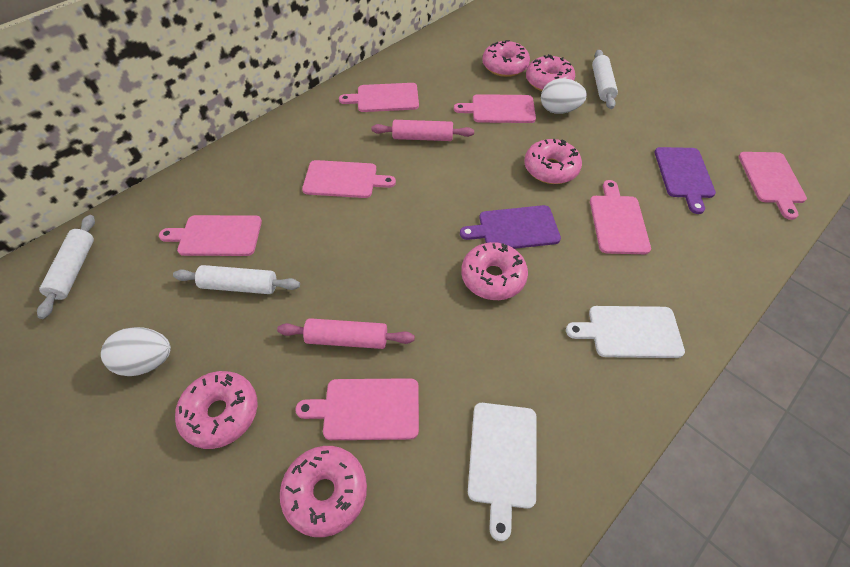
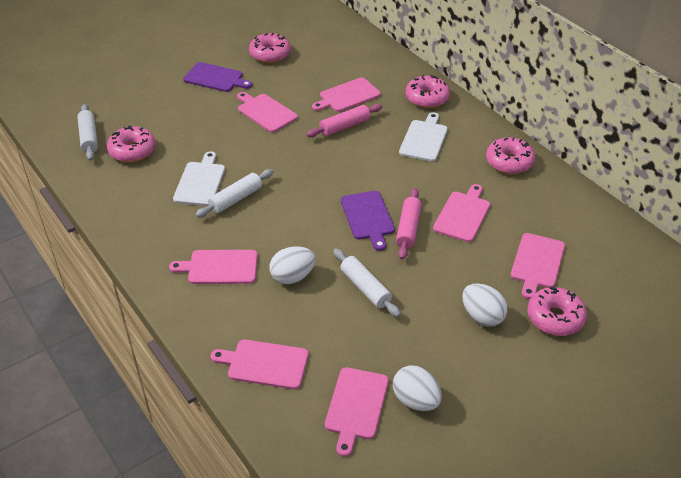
pink donut: 6 -> 5
white egg: 2 -> 3

